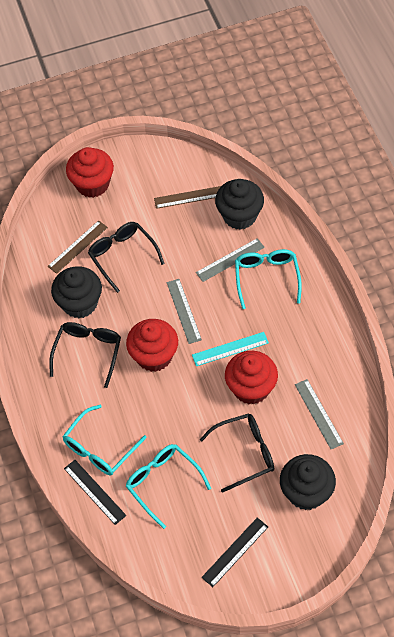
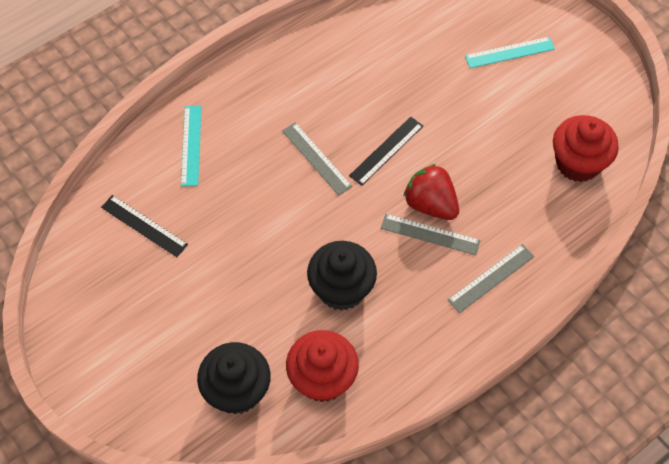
black cupcake: 3 -> 2
black glasses: 3 -> 0
brown ruler: 2 -> 0
red cupcake: 3 -> 2
red strawberry: 0 -> 1
turquoise glasses: 3 -> 0
turquoise ruler: 1 -> 2

